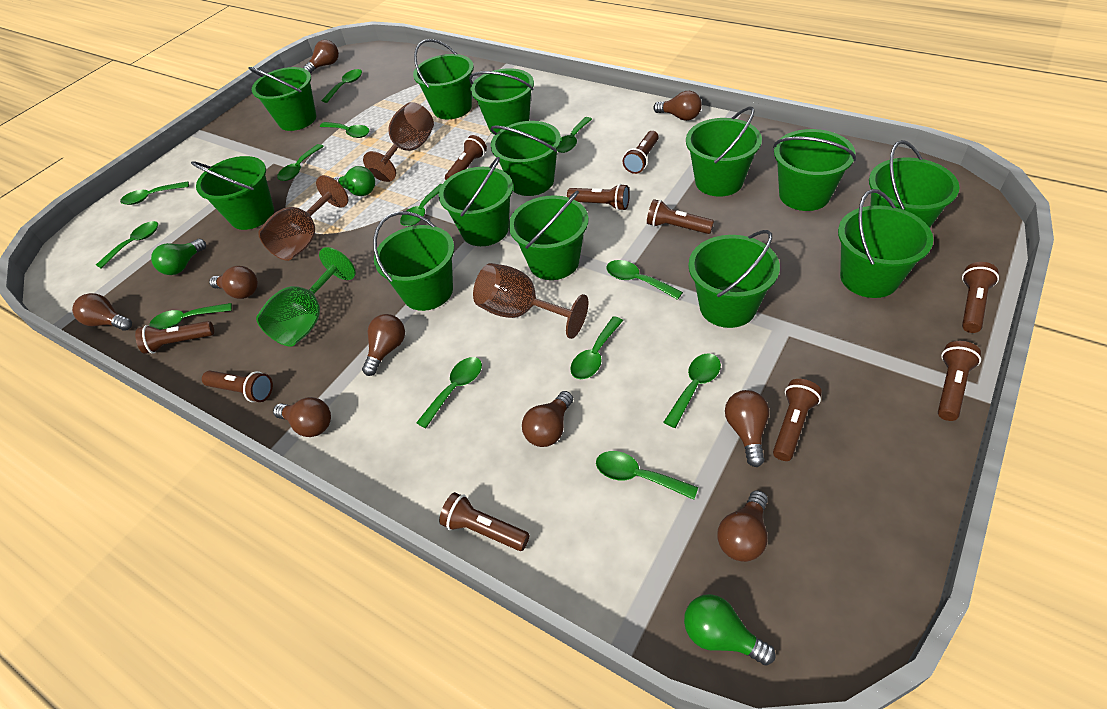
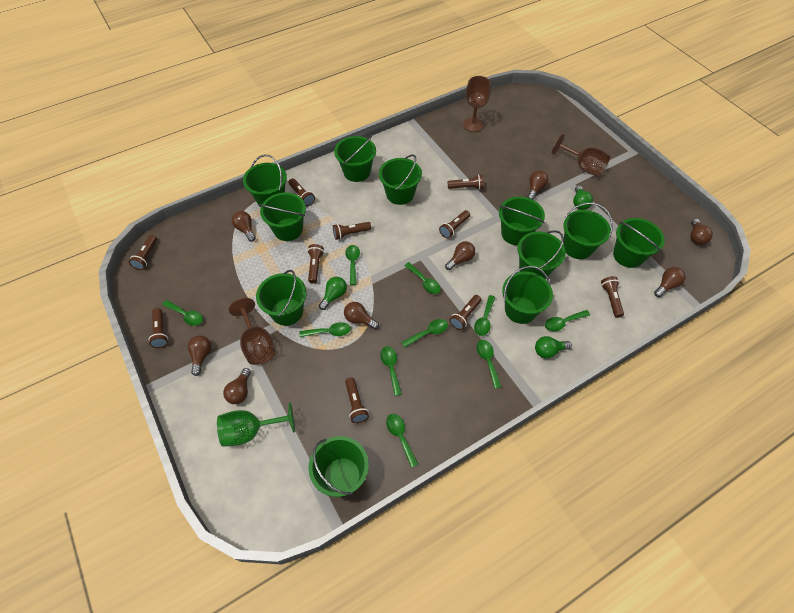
brown light bulb: 9 -> 8
green bucket: 13 -> 11
green spoon: 13 -> 10

